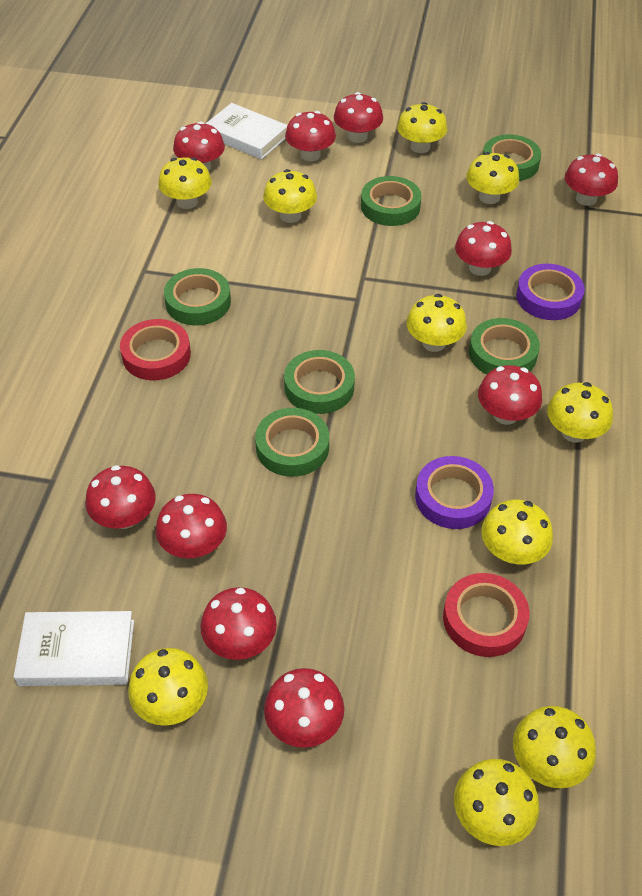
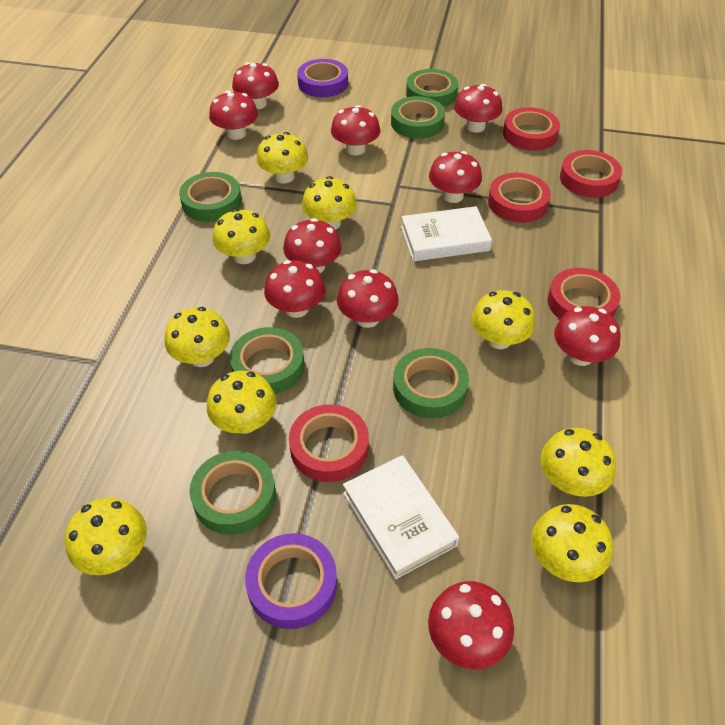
red tape: 2 -> 5
yellow mushroom: 10 -> 9

